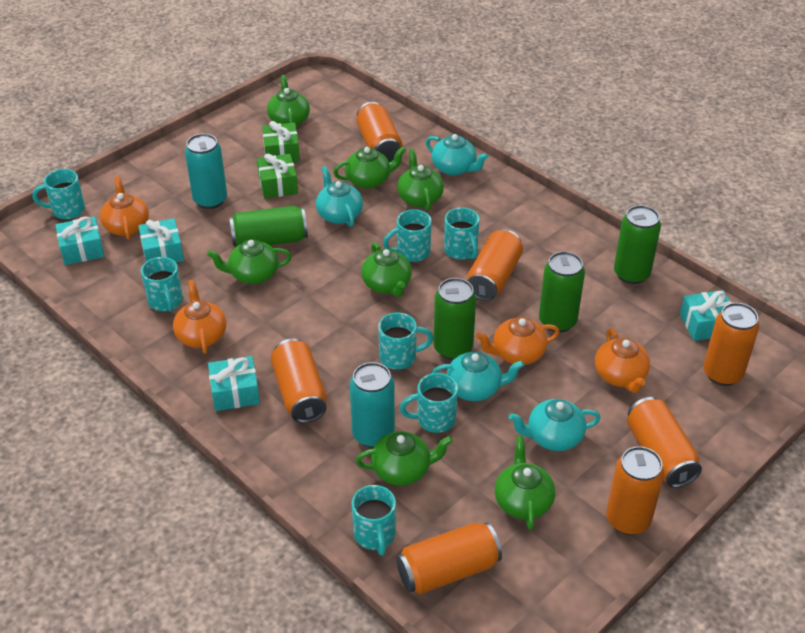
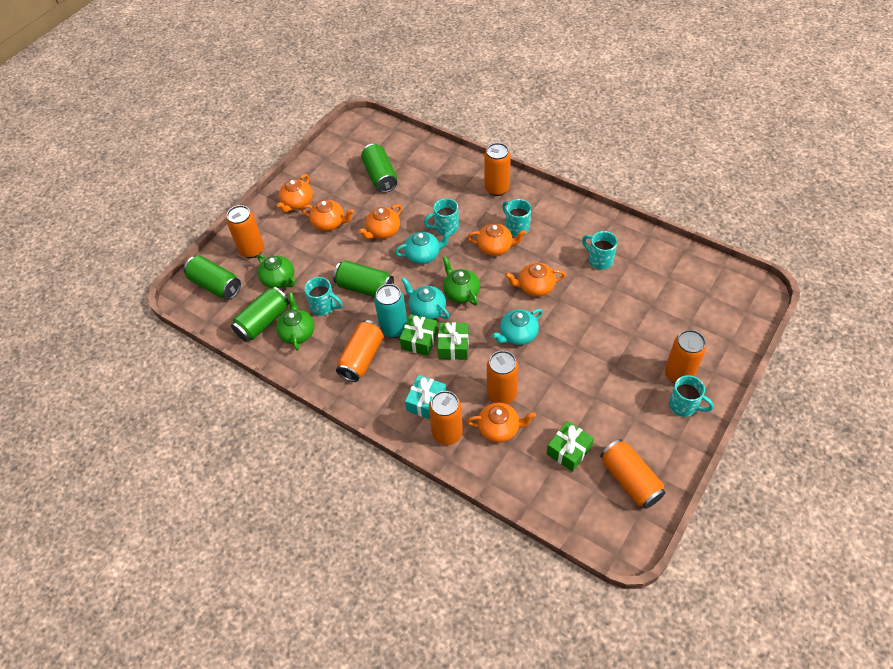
green gift: 2 -> 3
green teapot: 7 -> 3
orange teapot: 4 -> 6
turquoise can: 2 -> 1
turquoise gift: 4 -> 1
turquoise mug: 7 -> 5
turquoise teapot: 4 -> 3

